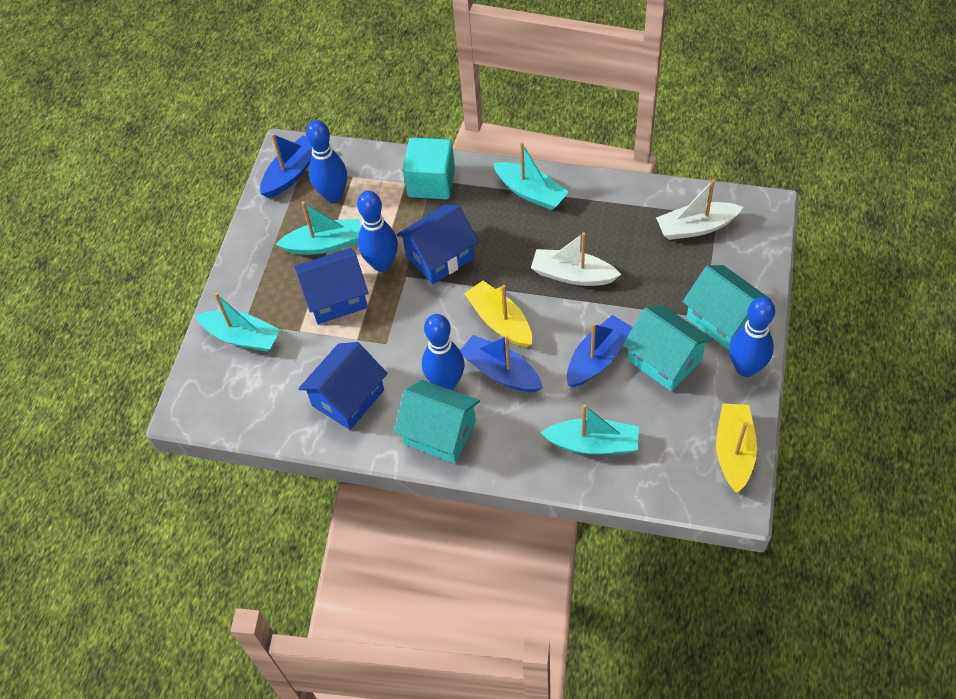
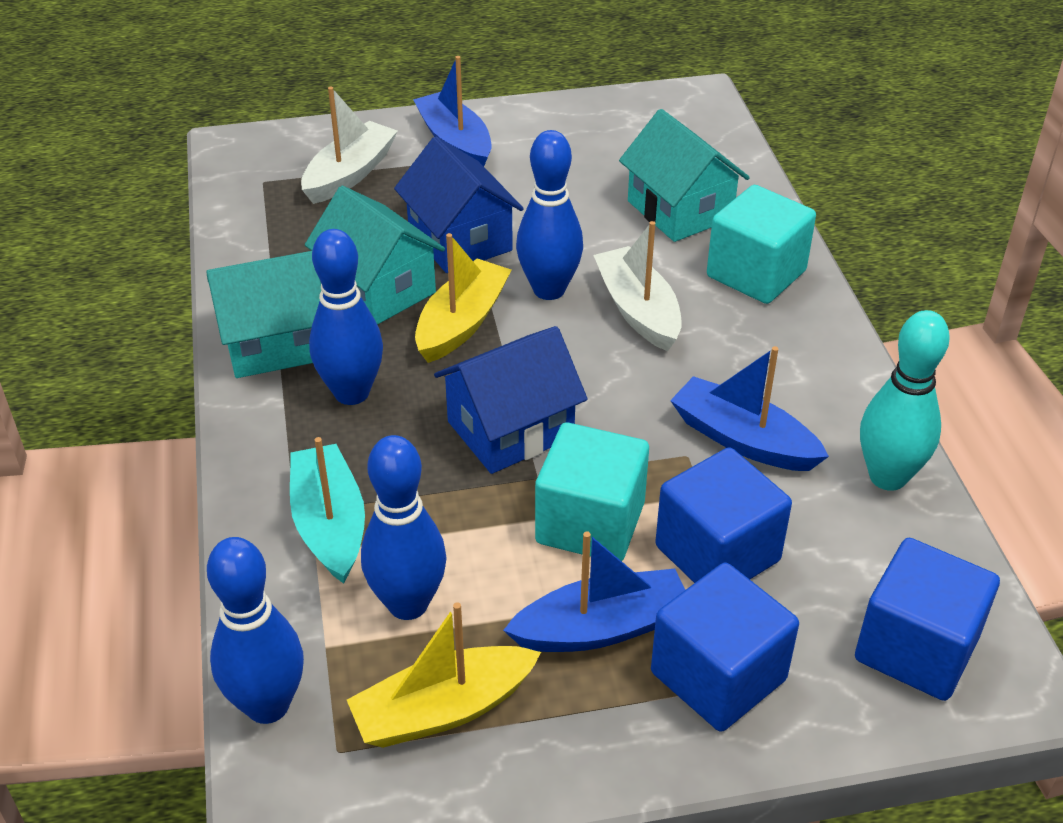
blue cube: 0 -> 3
blue house: 3 -> 2
turquoise boat: 4 -> 1
turquoise bowling pin: 0 -> 1
turquoise cube: 1 -> 2

